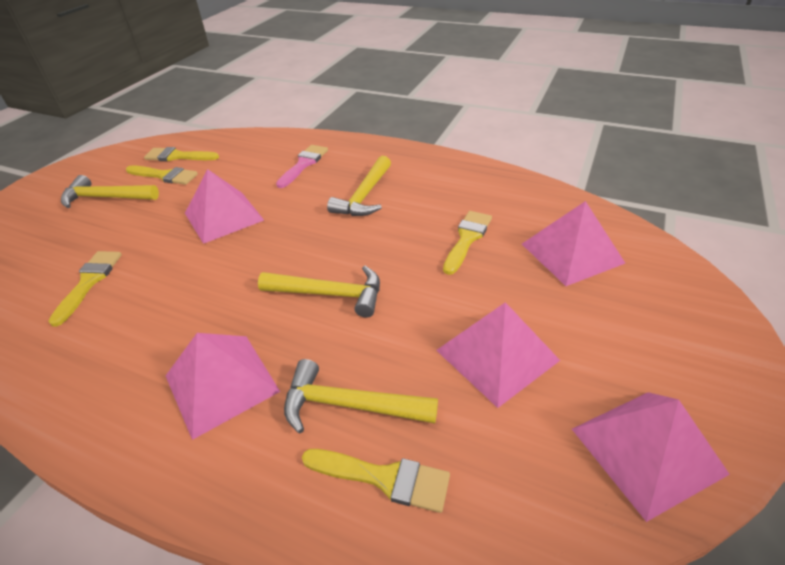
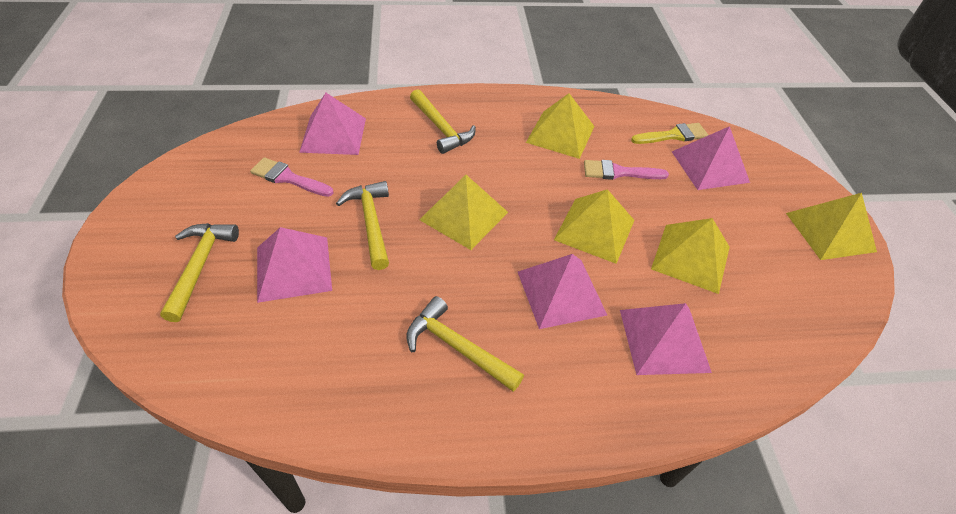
pink brush: 1 -> 2
yellow brush: 5 -> 1
yellow pyramid: 0 -> 5

